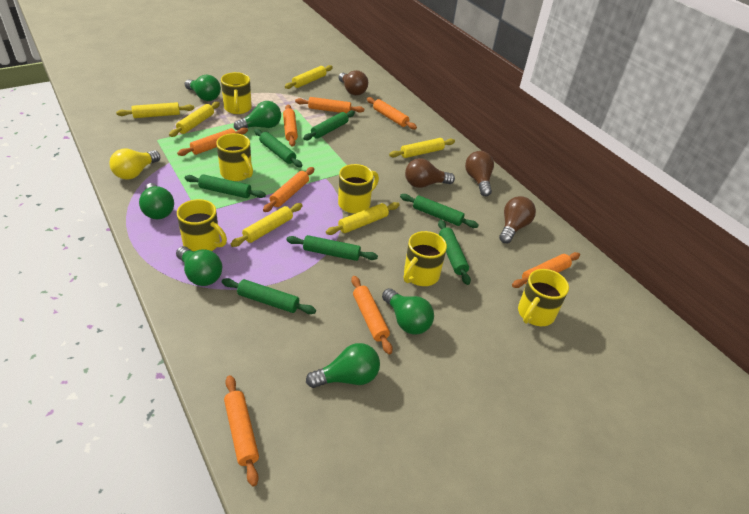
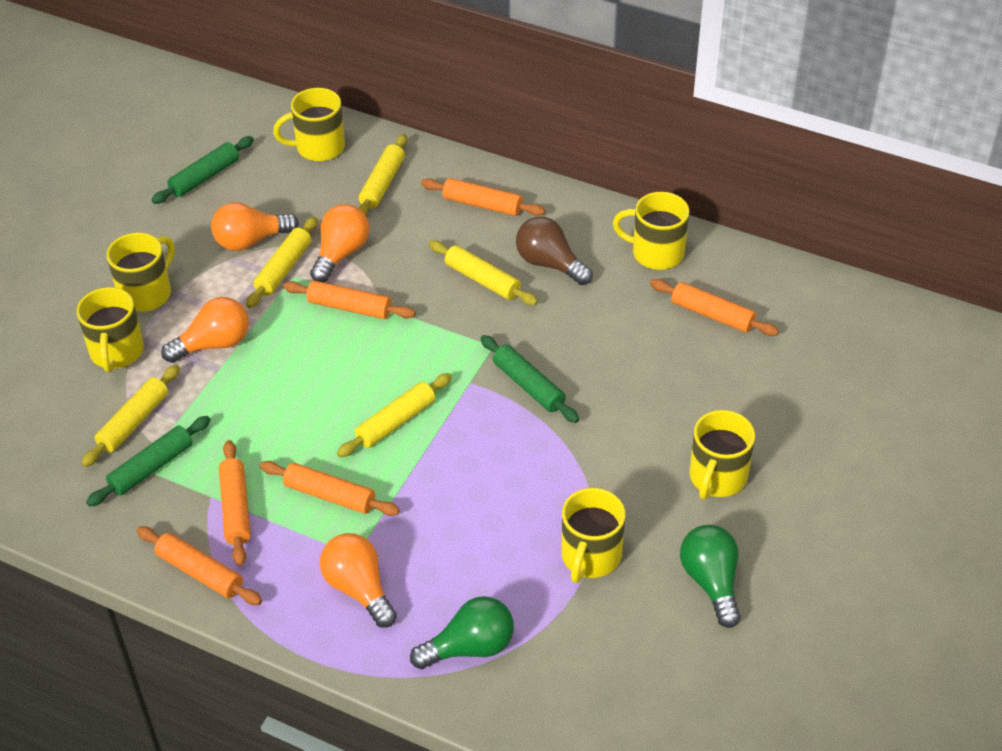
brown light bulb: 4 -> 1
green light bulb: 6 -> 2
green rolling pin: 7 -> 3
orange light bulb: 0 -> 4
orange rolling pin: 8 -> 6
yellow light bulb: 1 -> 0
yellow rolling pin: 6 -> 5

